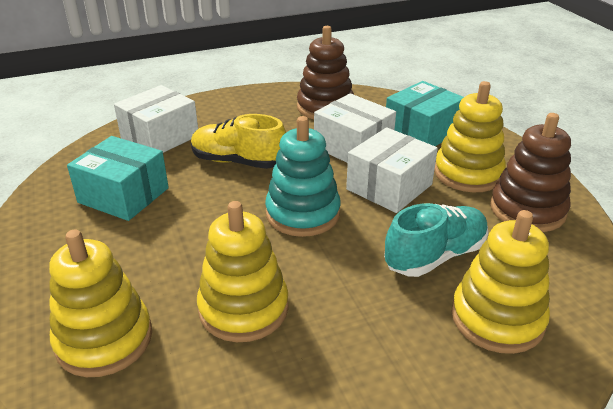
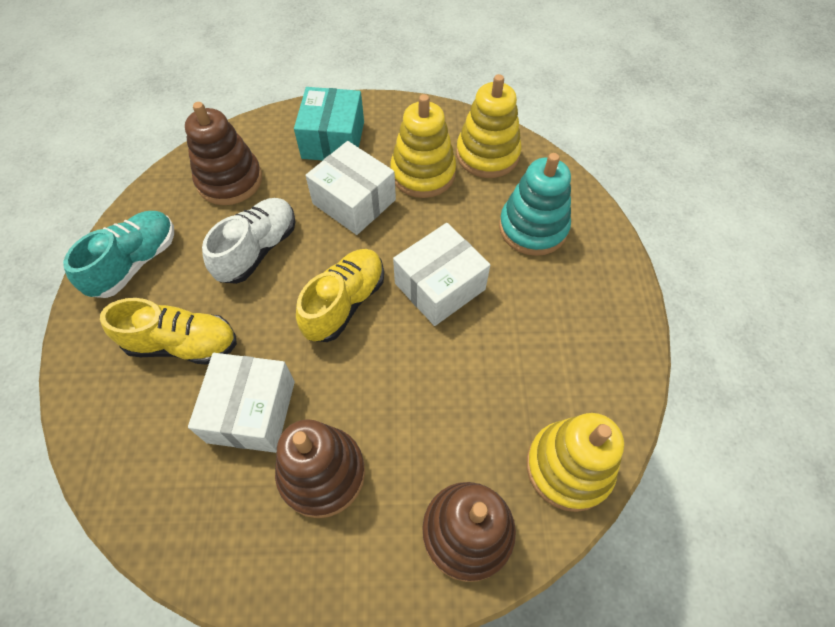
brown stacking toy: 2 -> 3
turquoise box: 2 -> 1
white shoe: 0 -> 1
yellow shoe: 1 -> 2
yellow stacking toy: 4 -> 3

